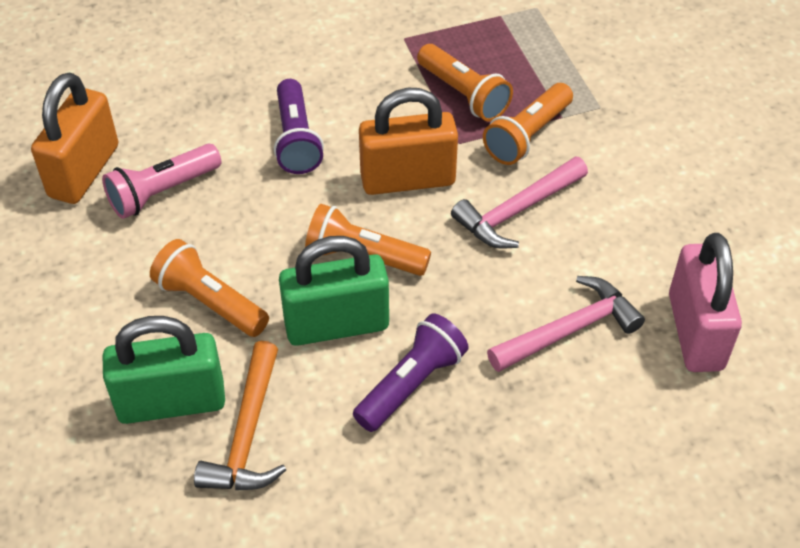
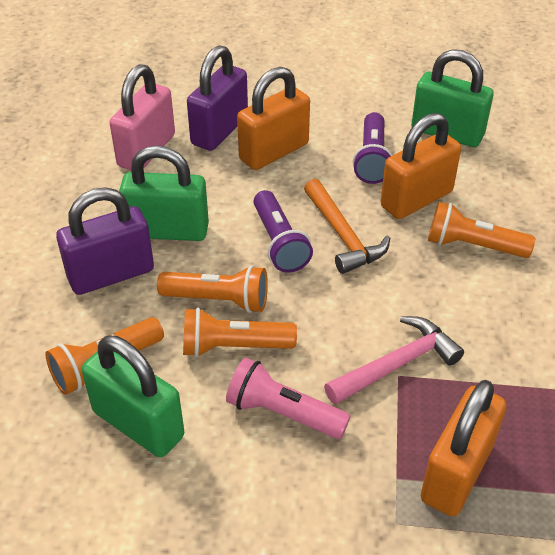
green padlock: 2 -> 3
orange padlock: 2 -> 3
pink hammer: 2 -> 1
purple padlock: 0 -> 2

